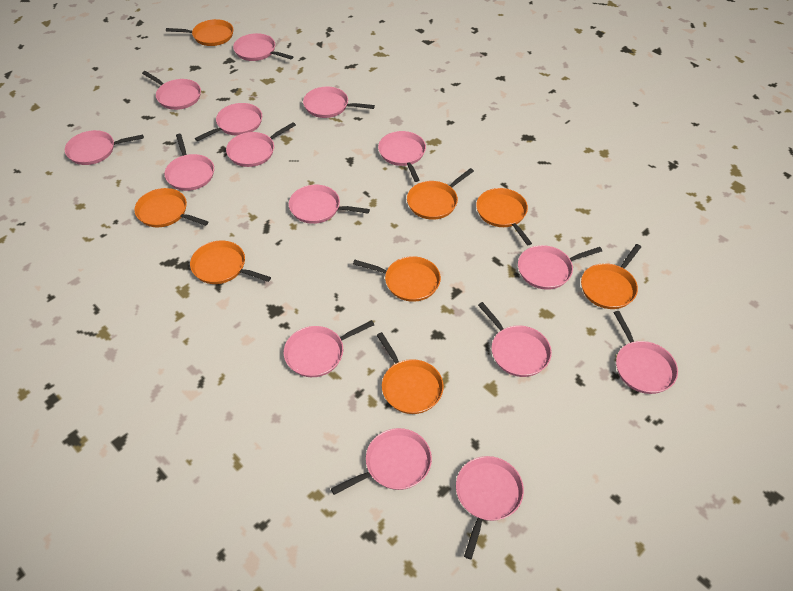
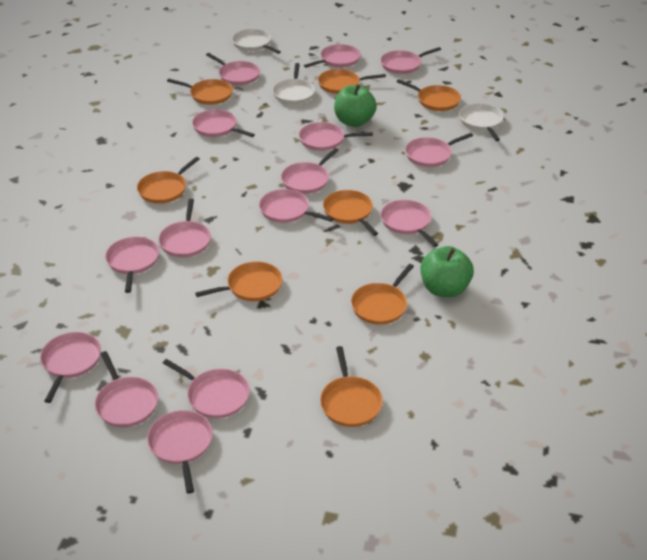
green apple: 0 -> 2
white pan: 0 -> 3

